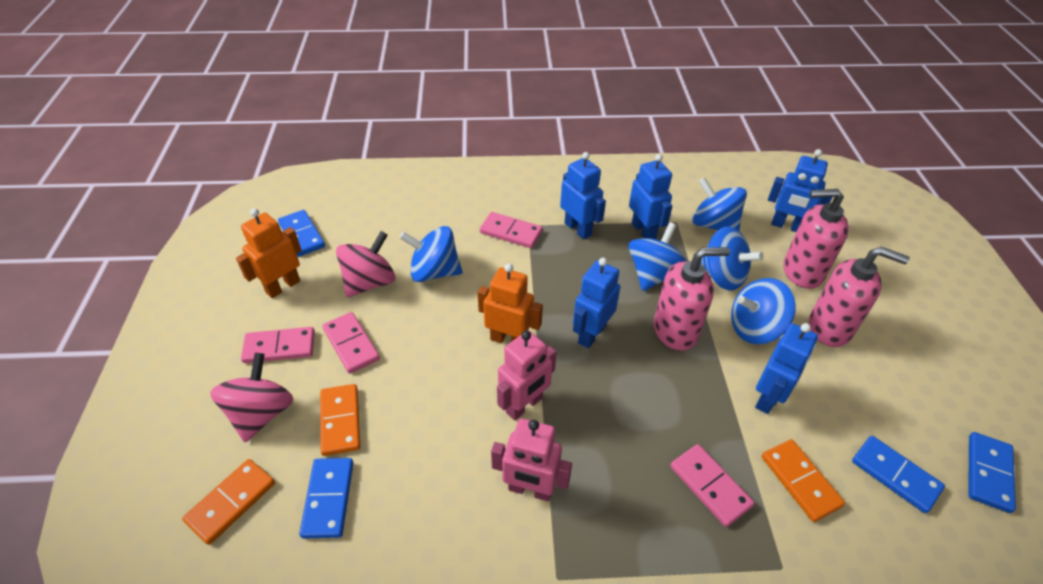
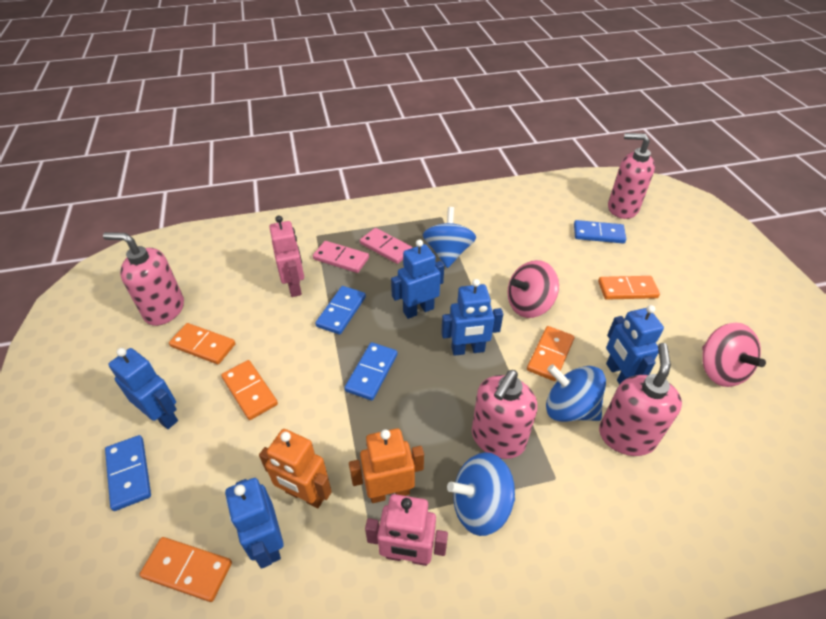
blue spinning top: 5 -> 3
orange domino: 3 -> 5
pink domino: 4 -> 2
pink soap dispenser: 3 -> 4

